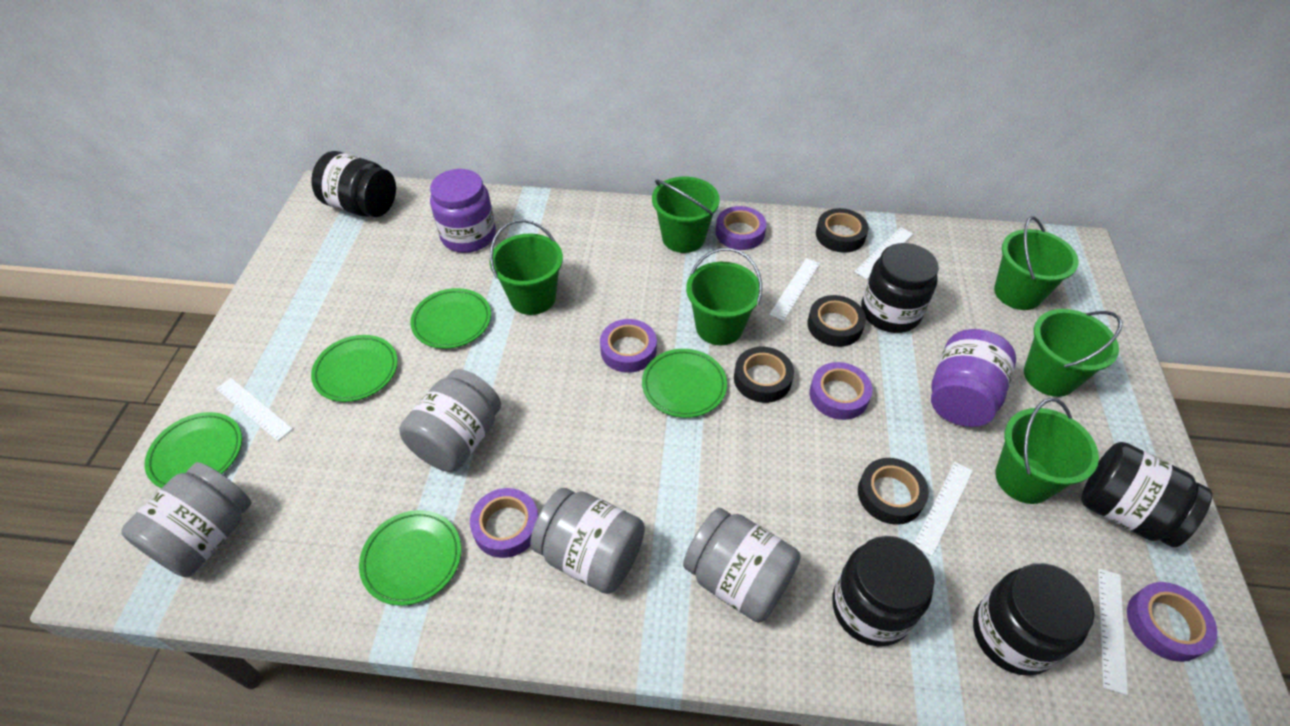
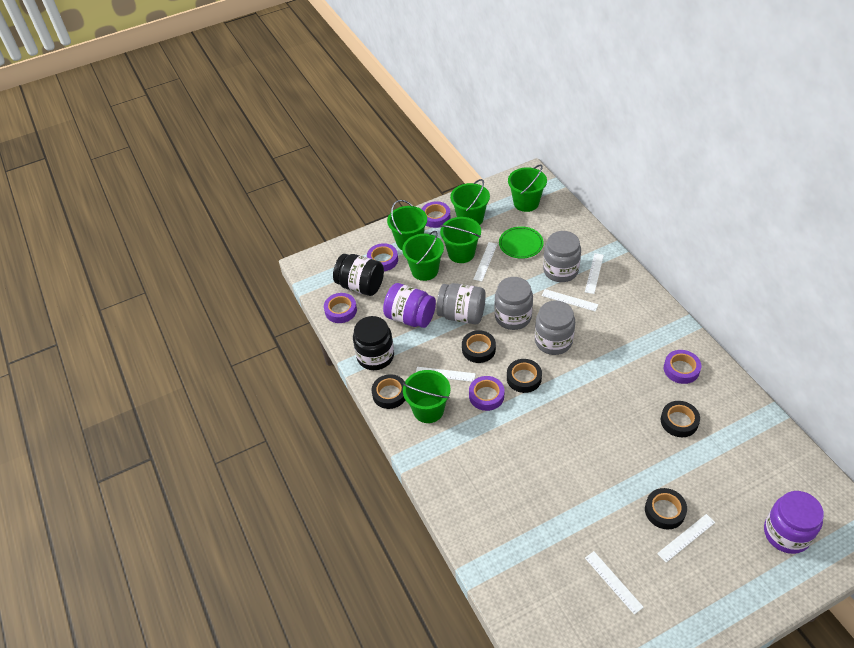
black jar: 5 -> 2
black tape: 4 -> 5
green plate: 5 -> 1
white ruler: 5 -> 6

